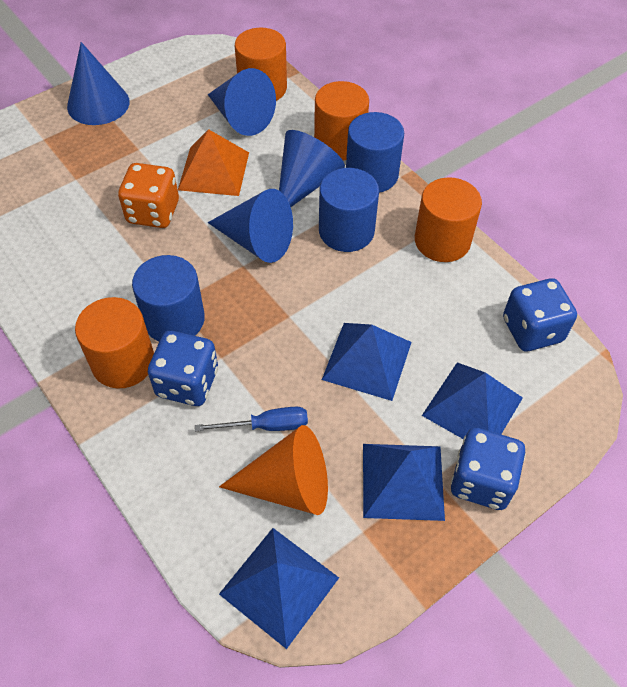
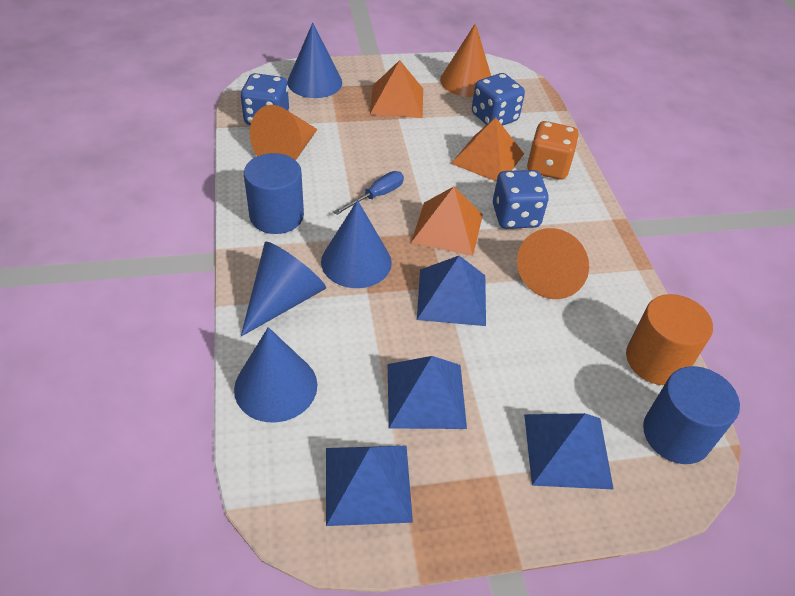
blue cylinder: 3 -> 2
orange cone: 1 -> 3
orange cylinder: 4 -> 1
orange pyramid: 1 -> 3

